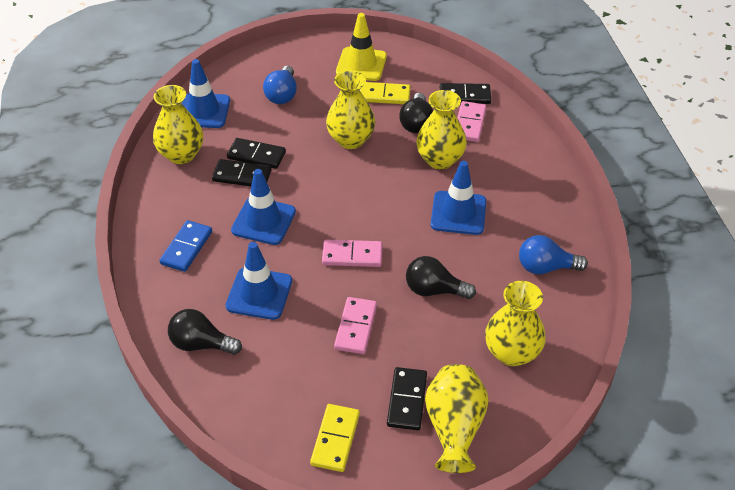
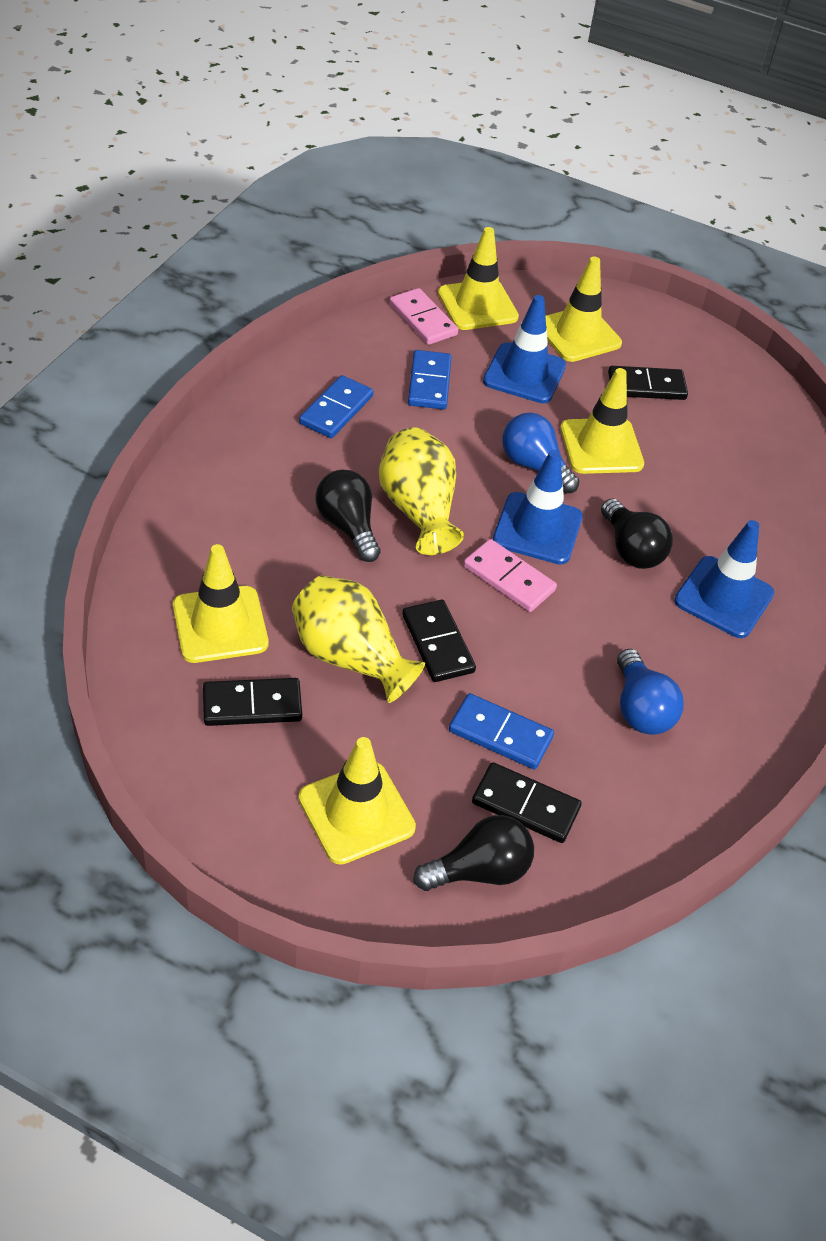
blue domino: 1 -> 3
blue traffic cone: 4 -> 3
pink domino: 3 -> 2
yellow domino: 2 -> 0
yellow traffic cone: 1 -> 5
yellow vase: 5 -> 2

